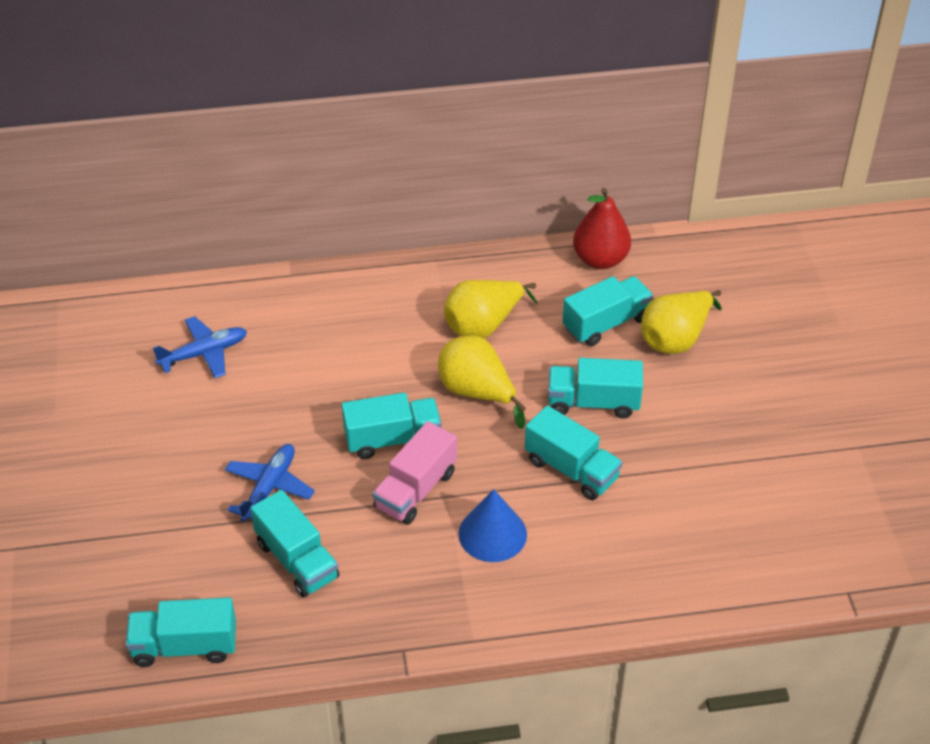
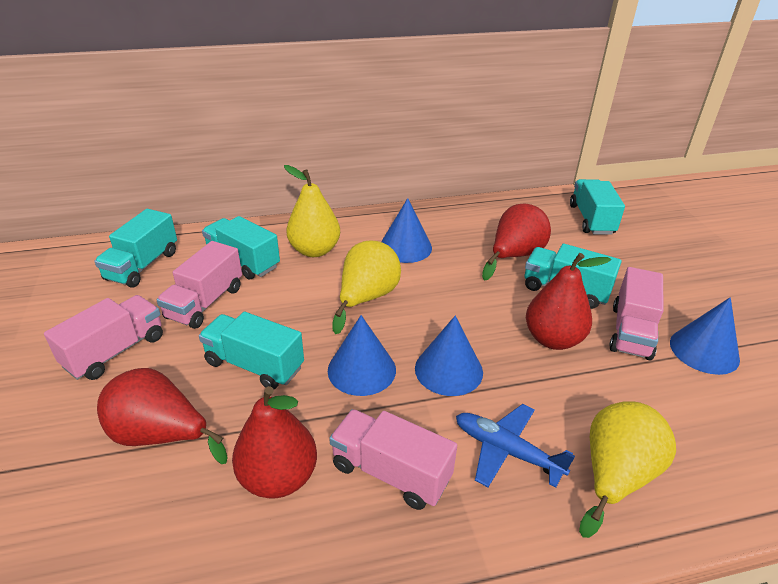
blue cone: 1 -> 4
blue plane: 2 -> 1
pink truck: 1 -> 4
red pear: 1 -> 4
turquoise truck: 6 -> 5

